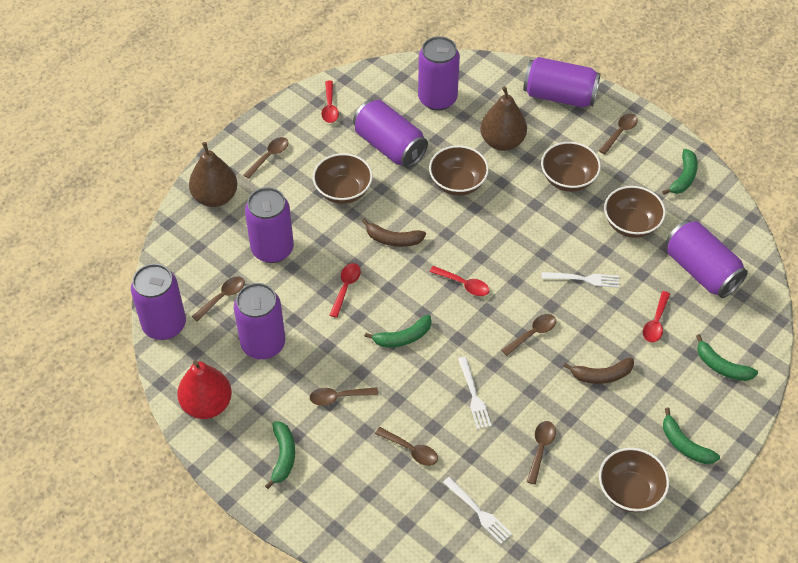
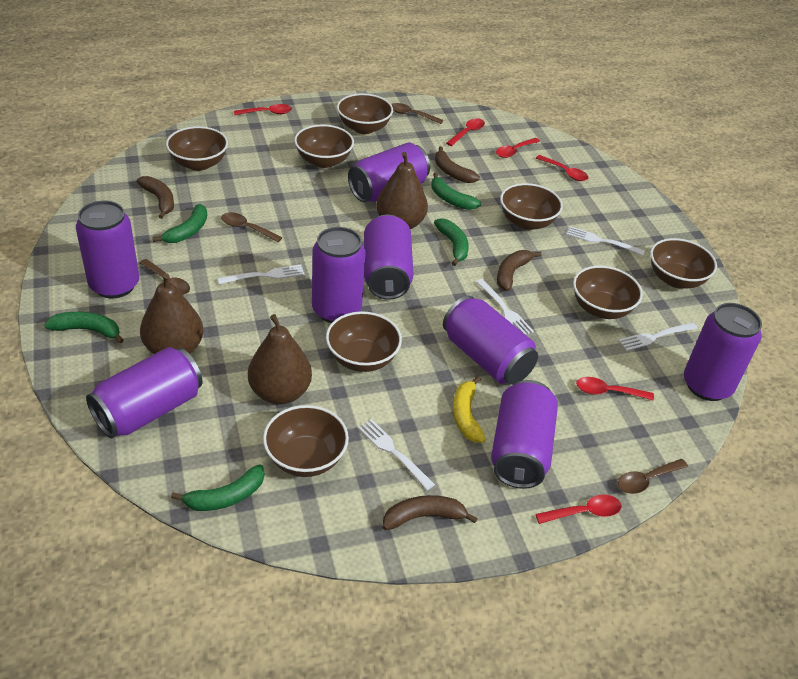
brown banana: 2 -> 4
brown bowl: 5 -> 8
brown pear: 2 -> 3
brown spoon: 7 -> 4
purple can: 7 -> 8
red pear: 1 -> 0
red spoon: 4 -> 6
white fork: 3 -> 5
yellow banana: 0 -> 1

